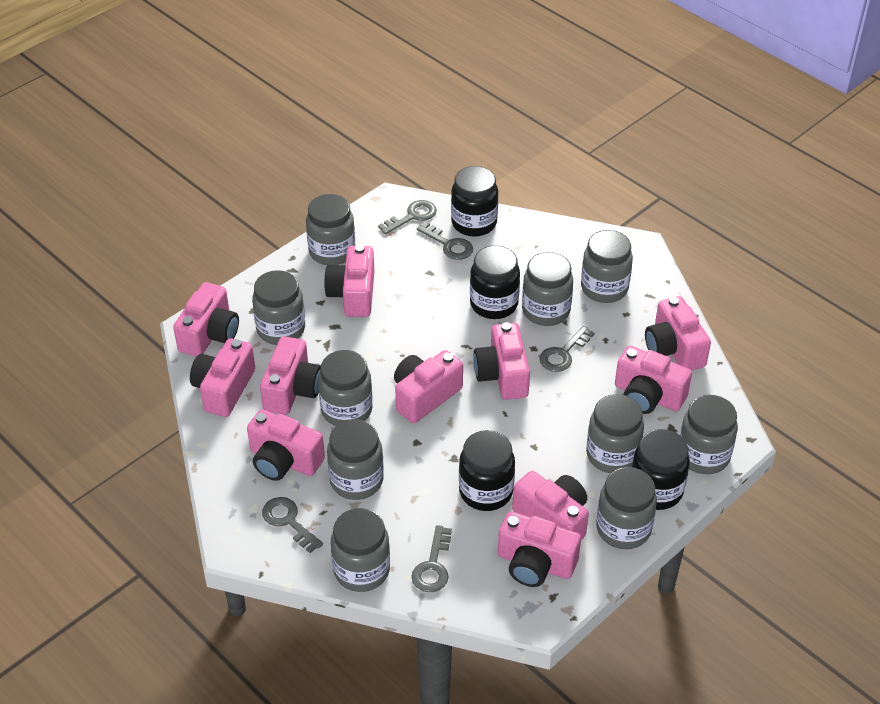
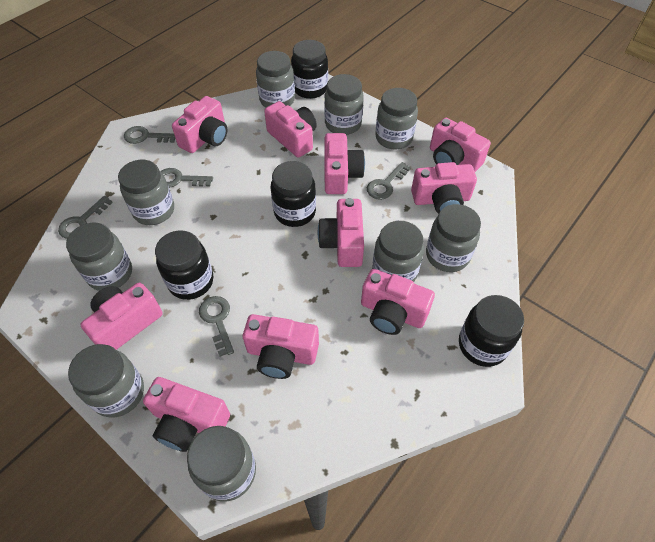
grey jar: 10 -> 9
pink camera: 11 -> 10

